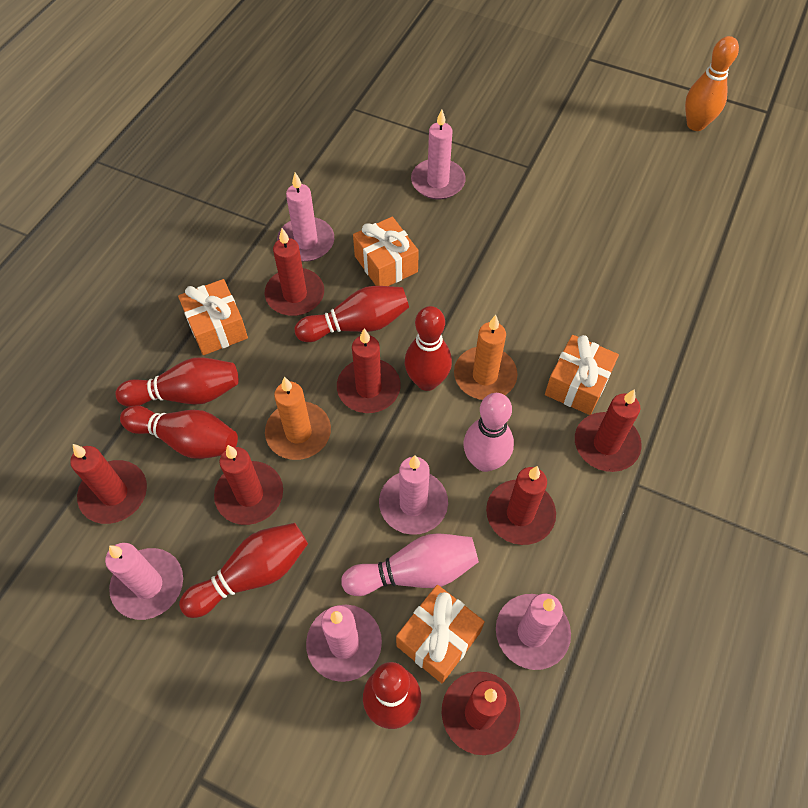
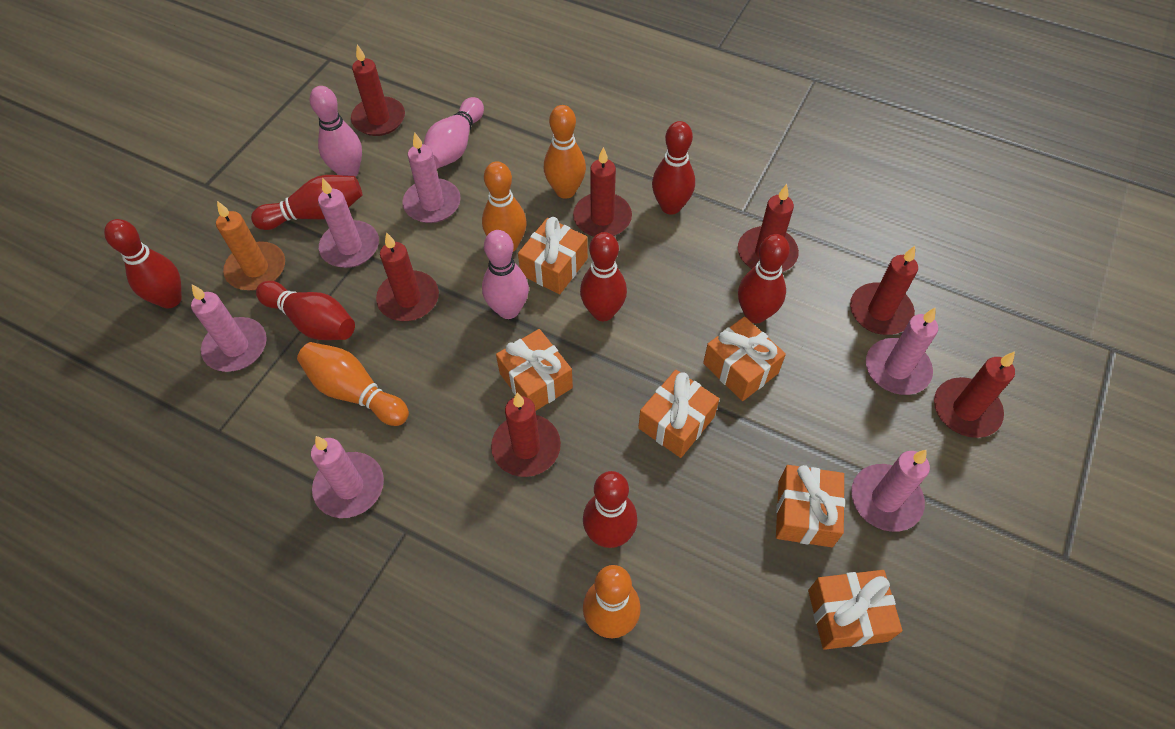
orange bowling pin: 1 -> 4
orange candle: 2 -> 1
orange gift: 4 -> 6
pink bowling pin: 2 -> 3
red bowling pin: 6 -> 7

